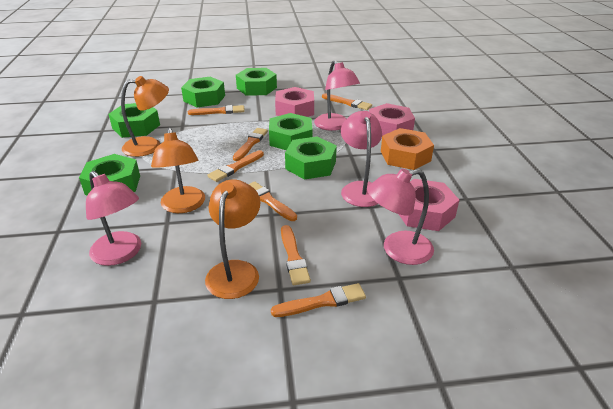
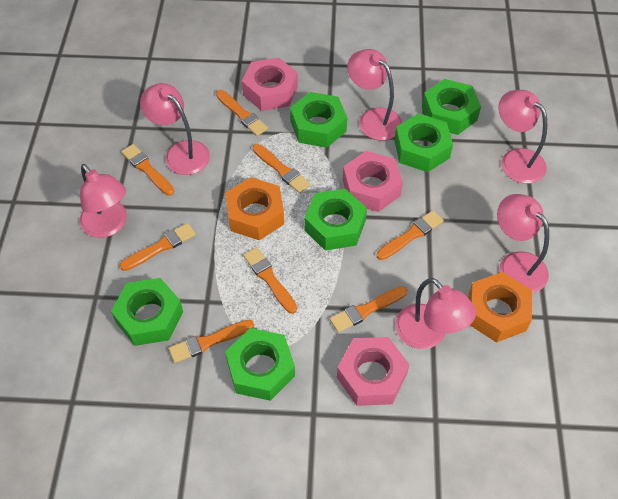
orange brush: 7 -> 8
orange lamp: 3 -> 0
orange nut: 1 -> 2
pink lamp: 4 -> 6

